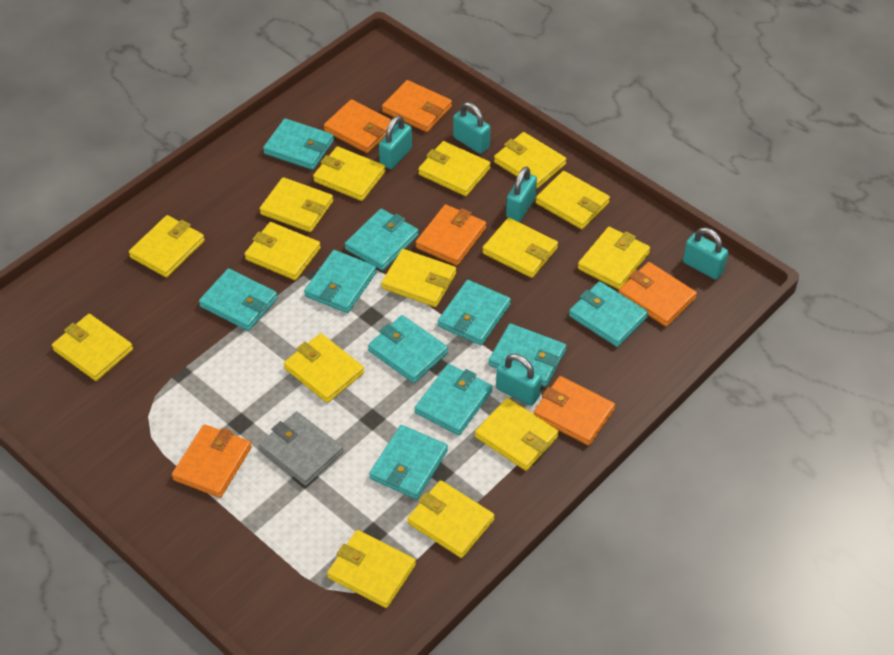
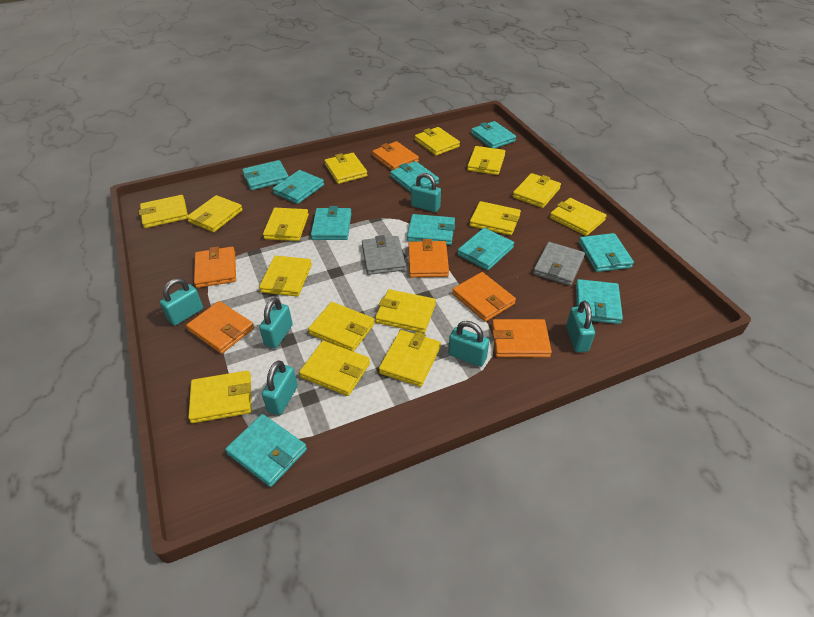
grey wallet: 1 -> 2
turquoise padlock: 5 -> 6

